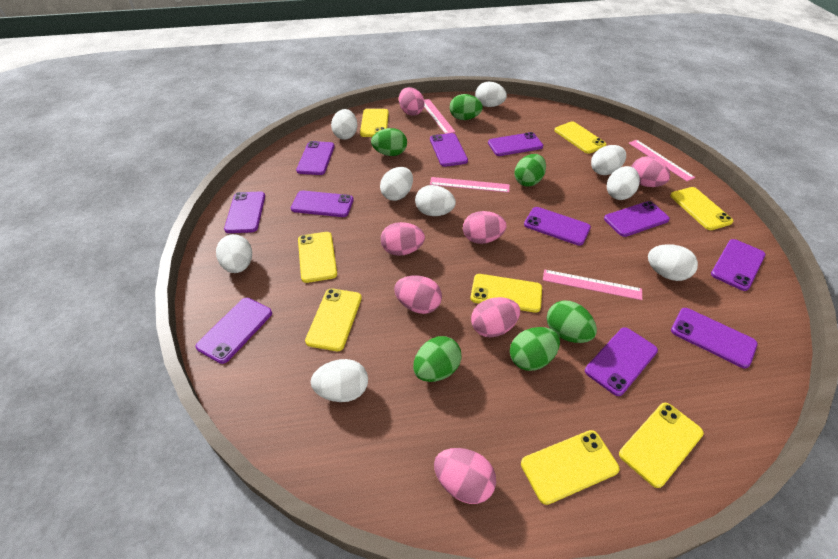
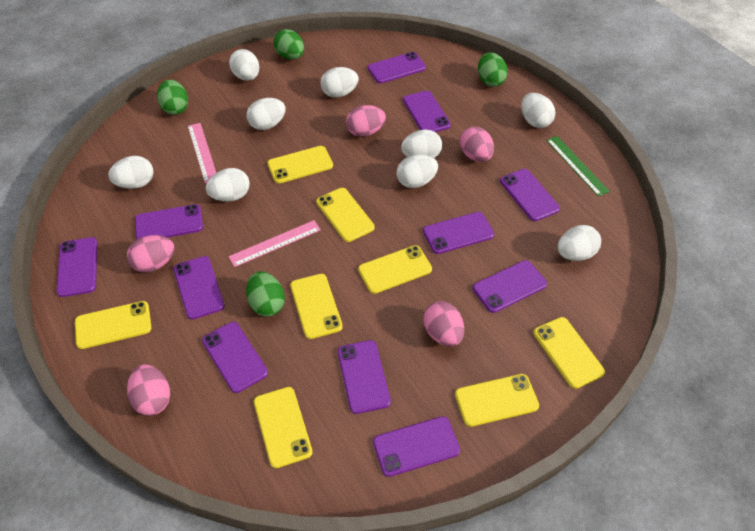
green egg: 6 -> 4
green ruler: 0 -> 1
pink egg: 7 -> 5
pink ruler: 4 -> 2

